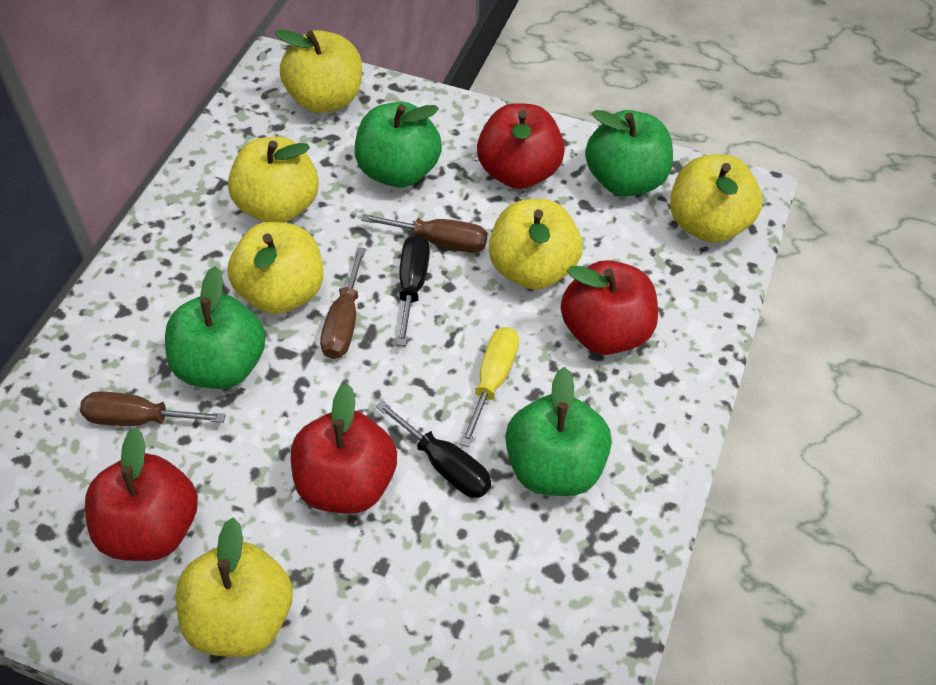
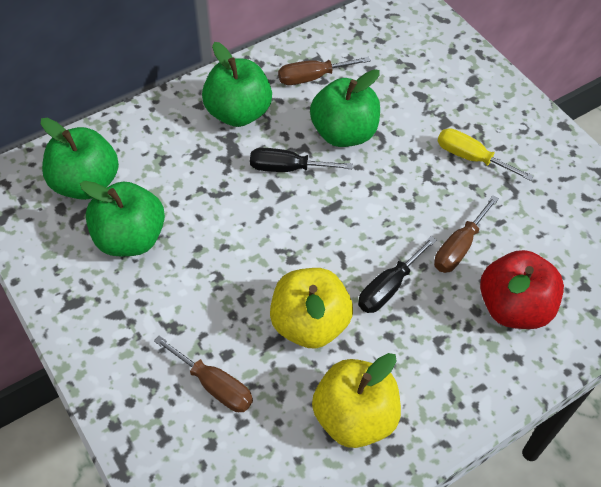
red apple: 4 -> 1
yellow apple: 6 -> 2

